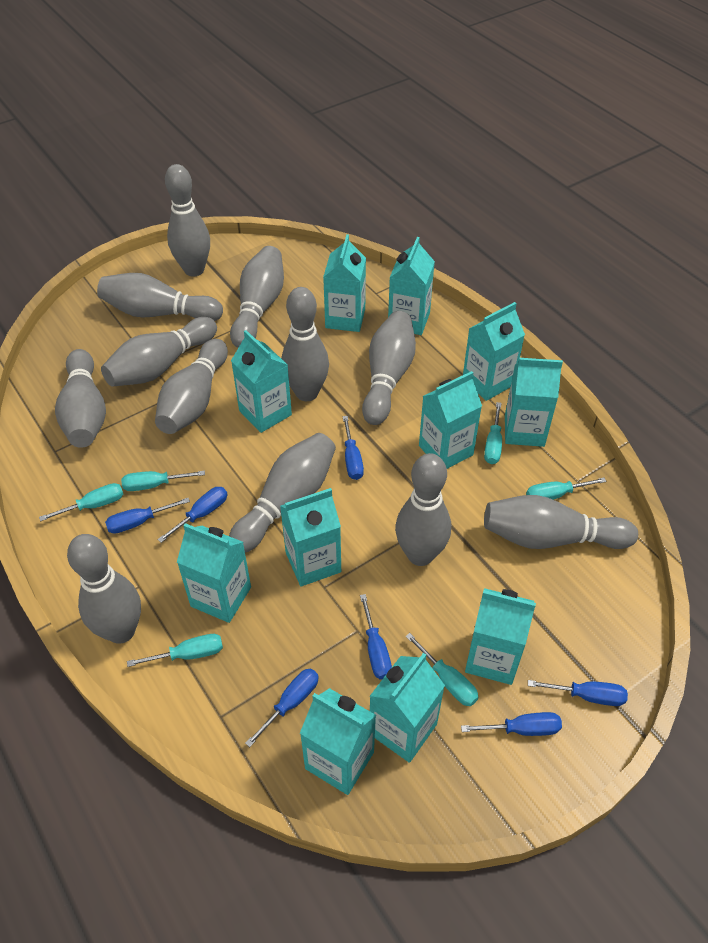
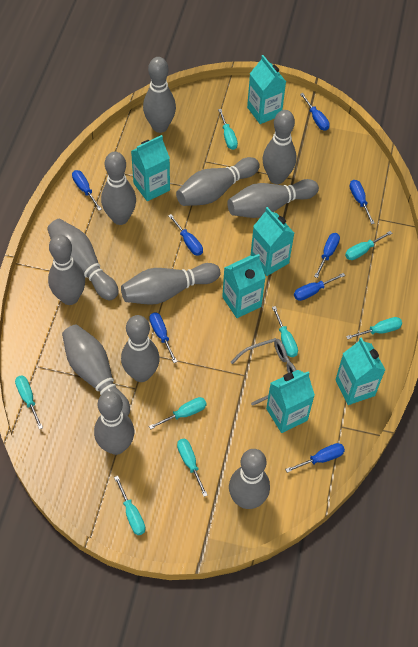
blue screwdriver: 7 -> 8
grey glasses: 0 -> 1
turquoise carton: 11 -> 6
turquoise screwdriver: 6 -> 8

